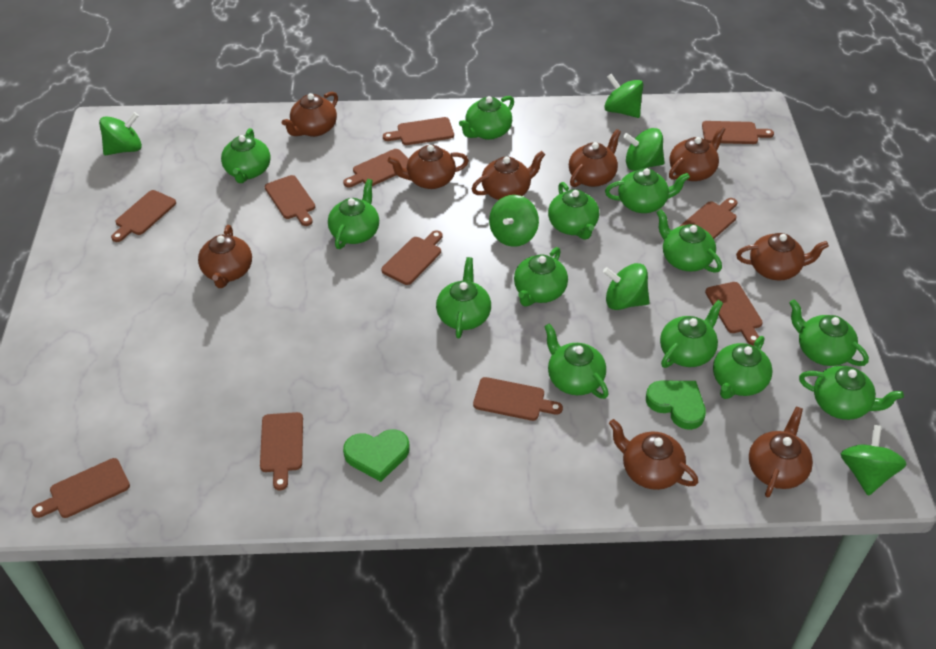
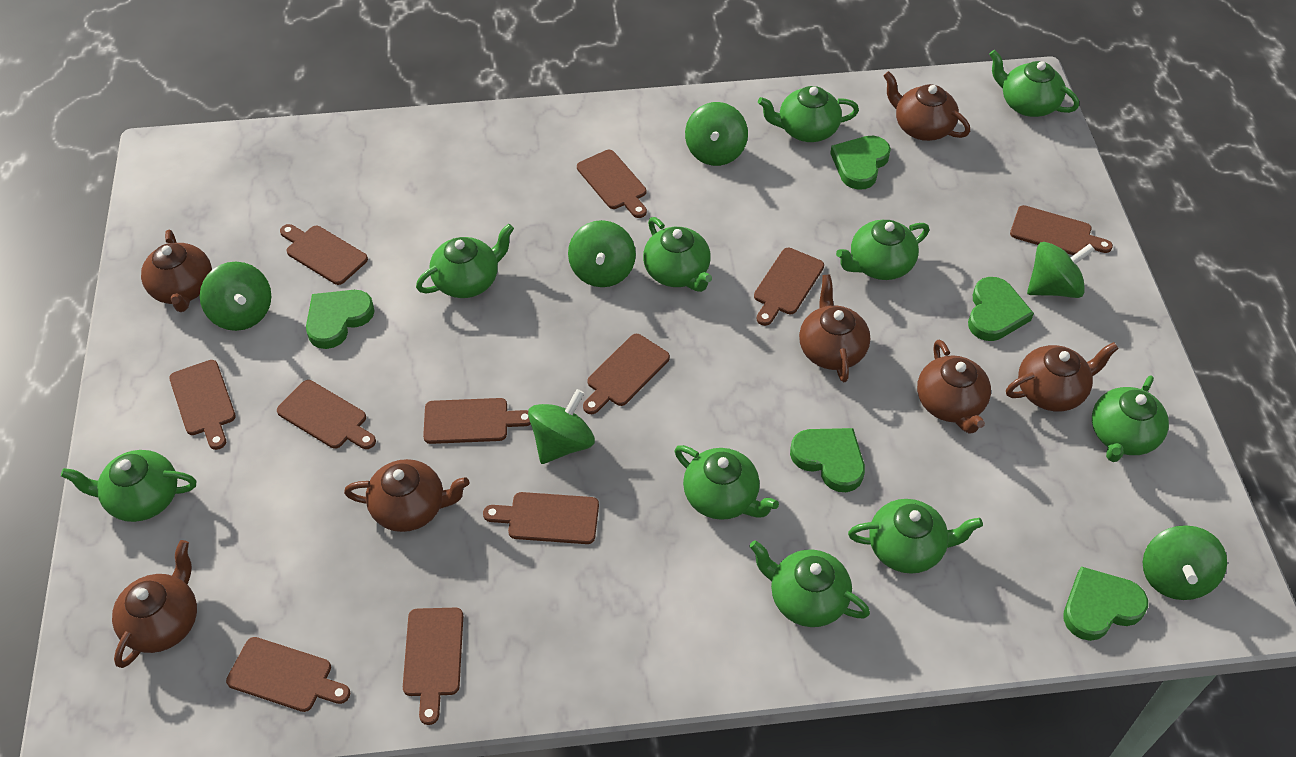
brown teapot: 9 -> 7
green heart: 2 -> 5
green teapot: 13 -> 10

